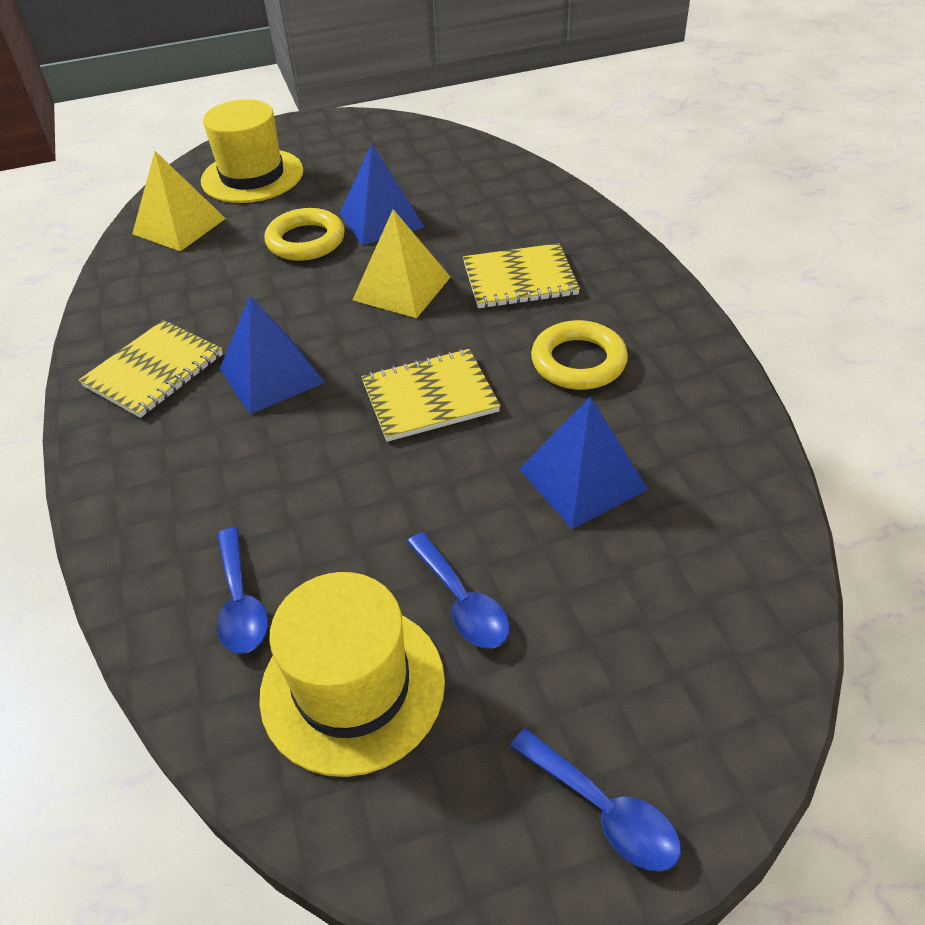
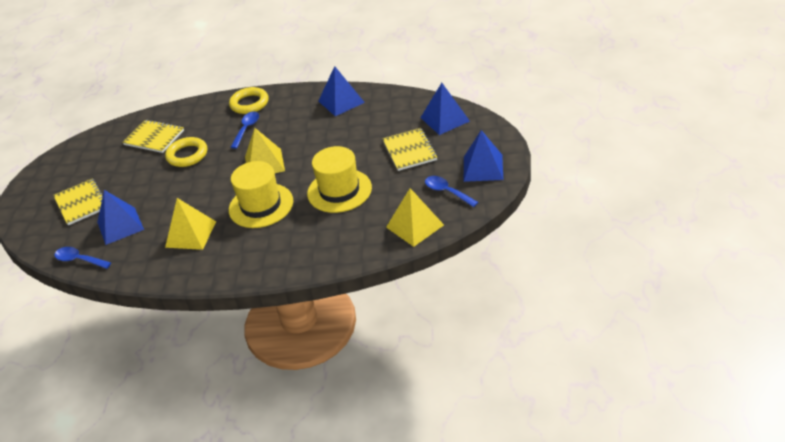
blue pyramid: 3 -> 4
yellow pyramid: 2 -> 3

